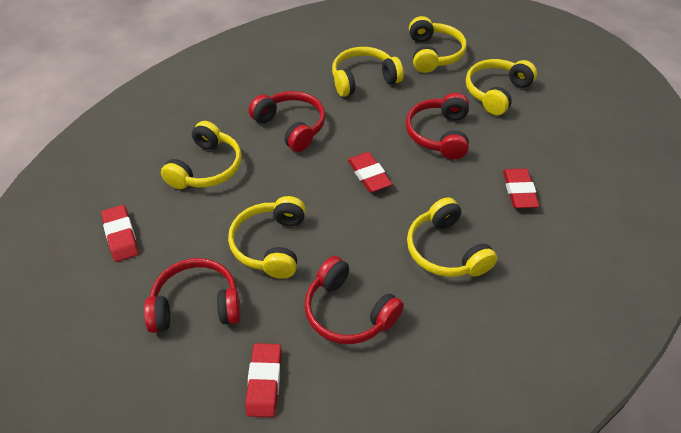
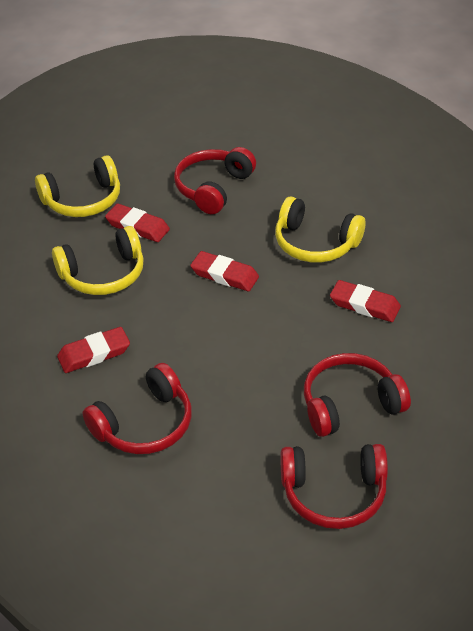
yellow headphones: 6 -> 3

